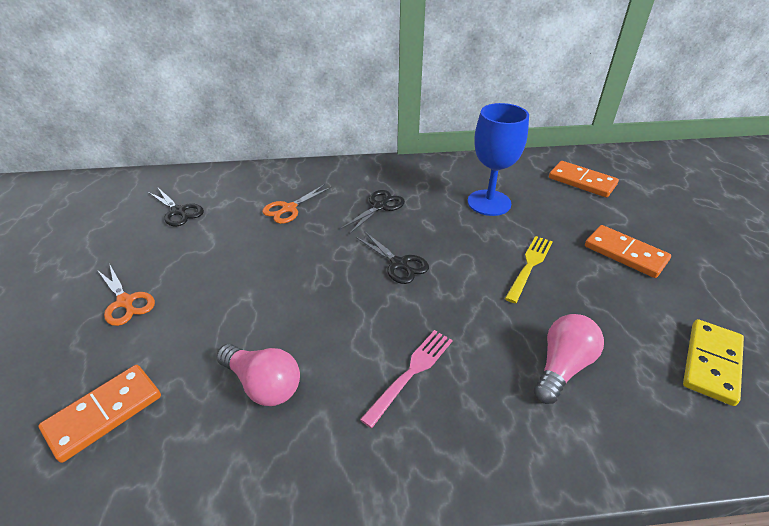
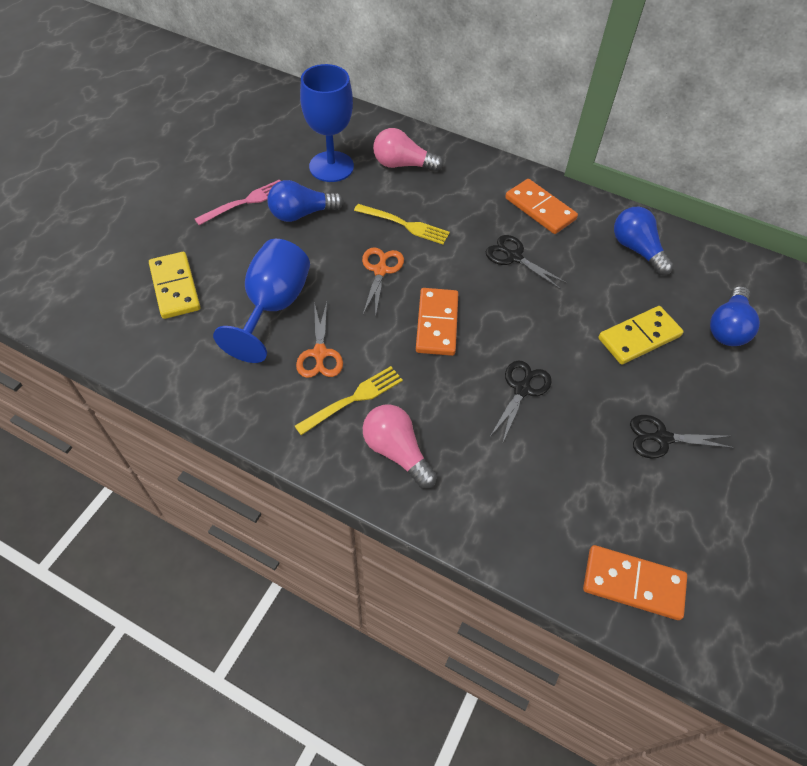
blue goblet: 1 -> 2
blue light bulb: 0 -> 3
yellow domino: 1 -> 2
yellow fork: 1 -> 2

